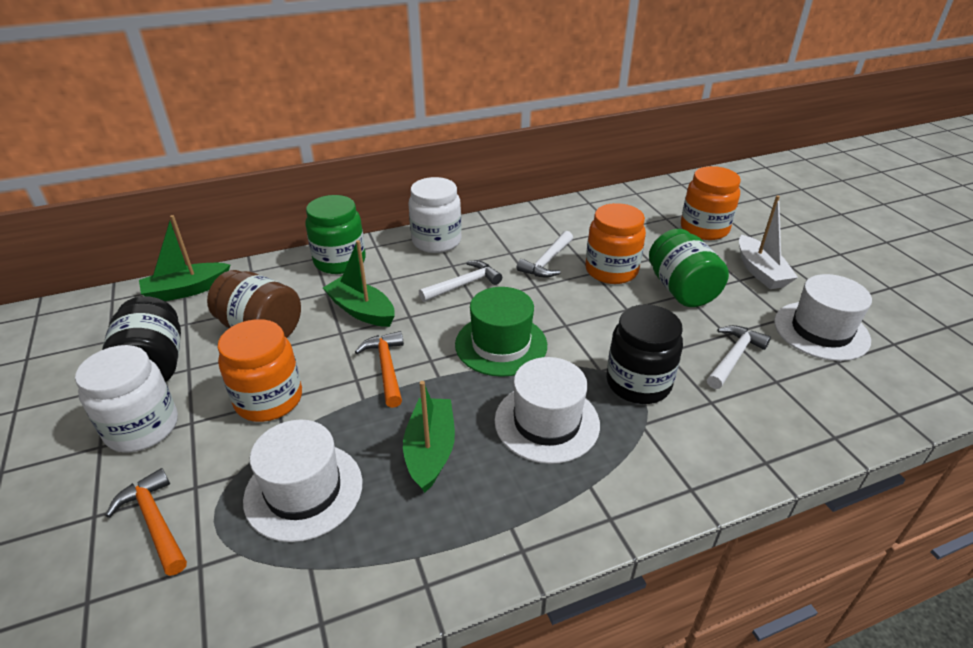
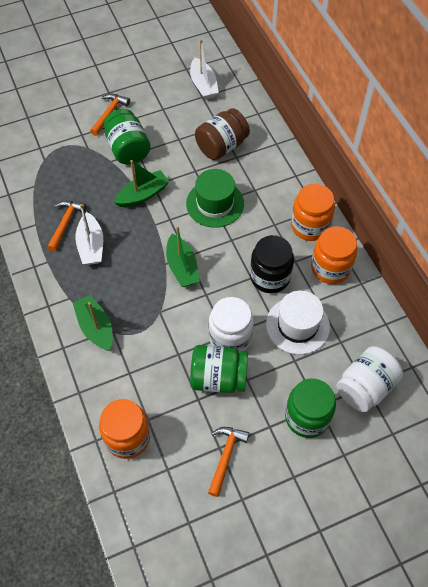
black jar: 2 -> 1
green jar: 2 -> 3
orange hammer: 2 -> 3
white boat: 1 -> 2
white hammer: 3 -> 0
white hat: 3 -> 1

